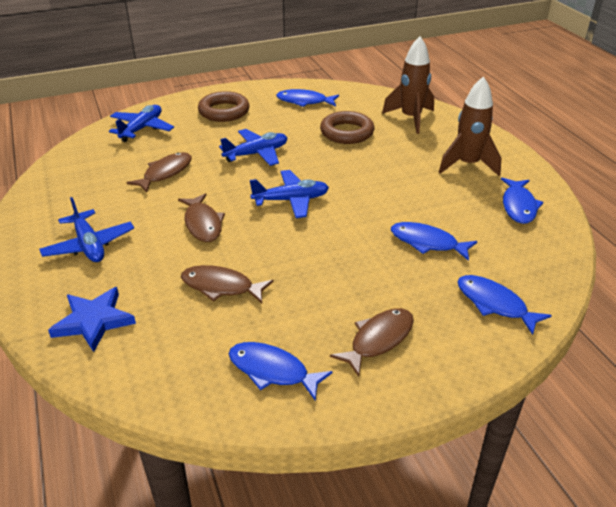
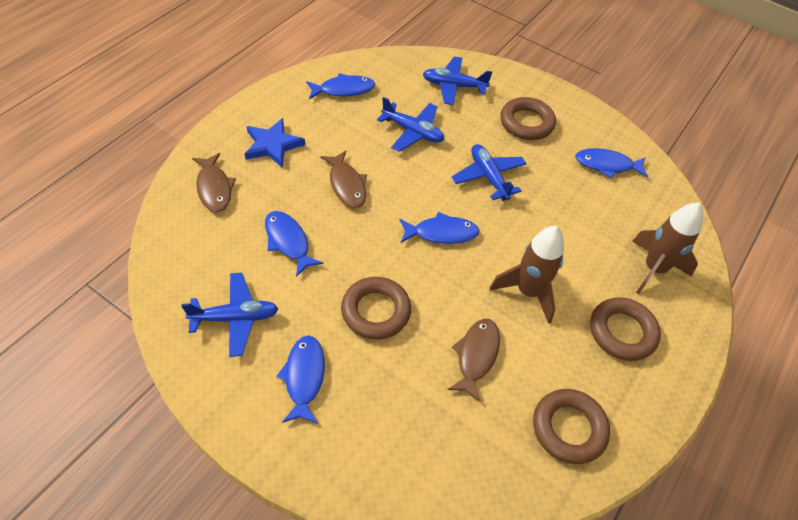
brown fish: 4 -> 3
brown ring: 2 -> 4

